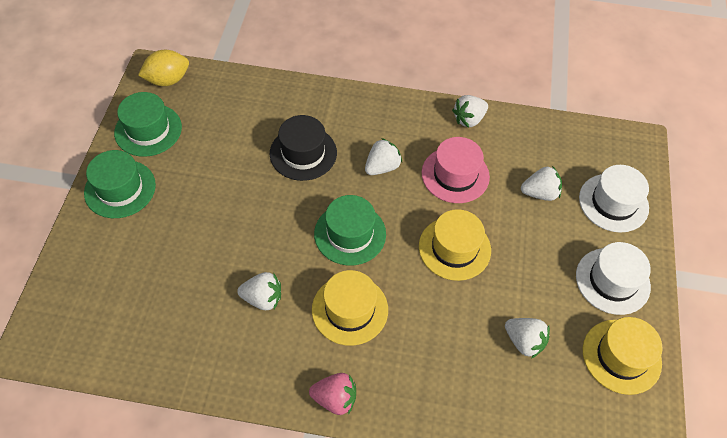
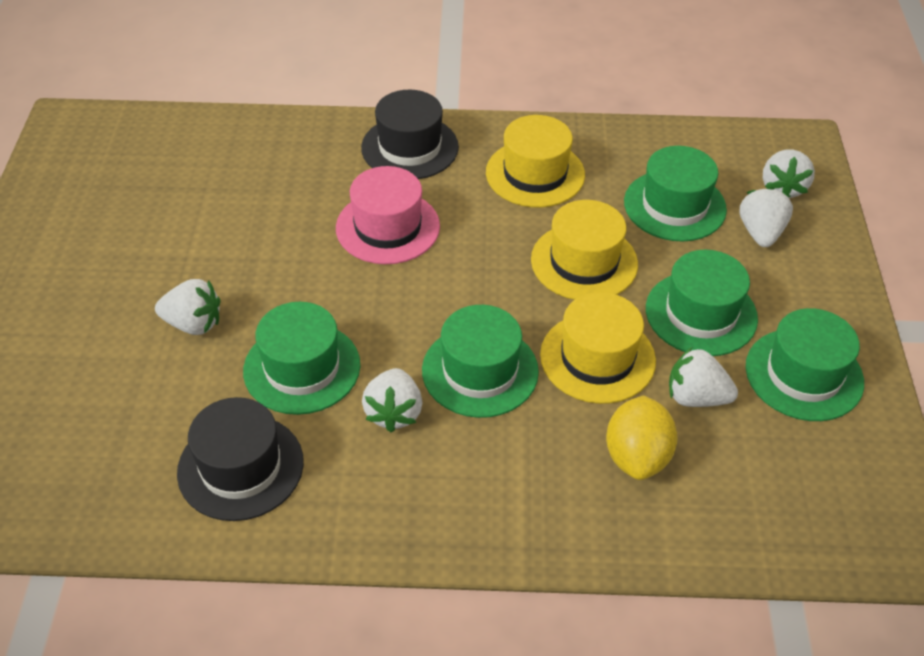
black hat: 1 -> 2
green hat: 3 -> 5
pink strawberry: 1 -> 0
white hat: 2 -> 0

